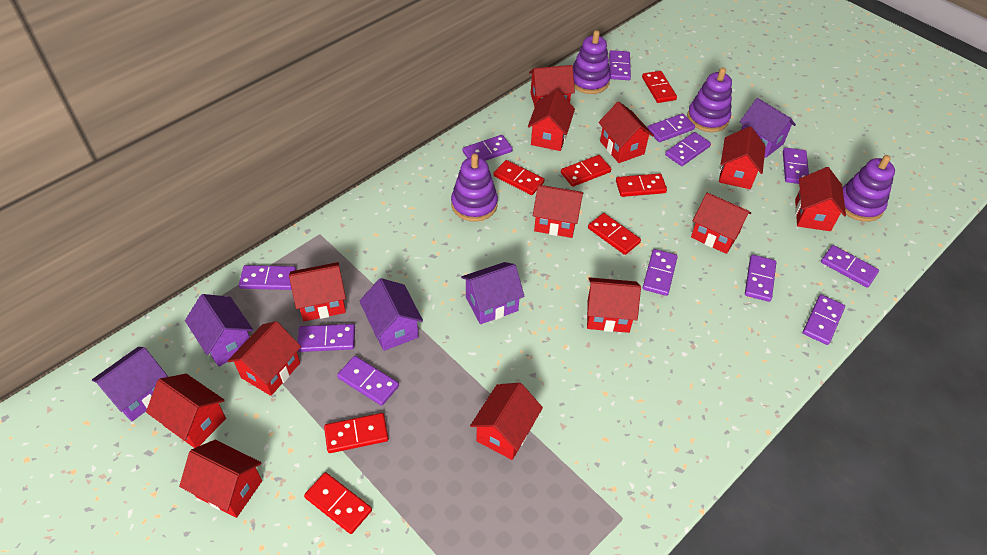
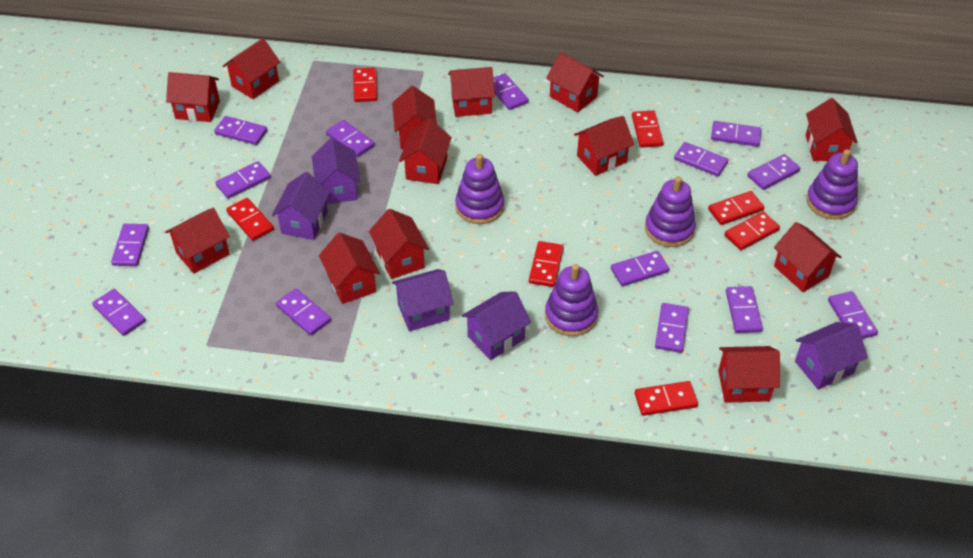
purple domino: 12 -> 14

